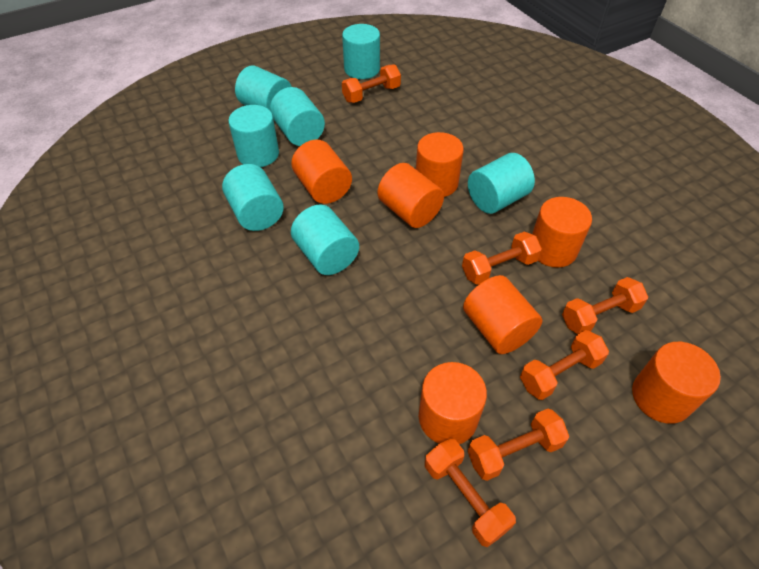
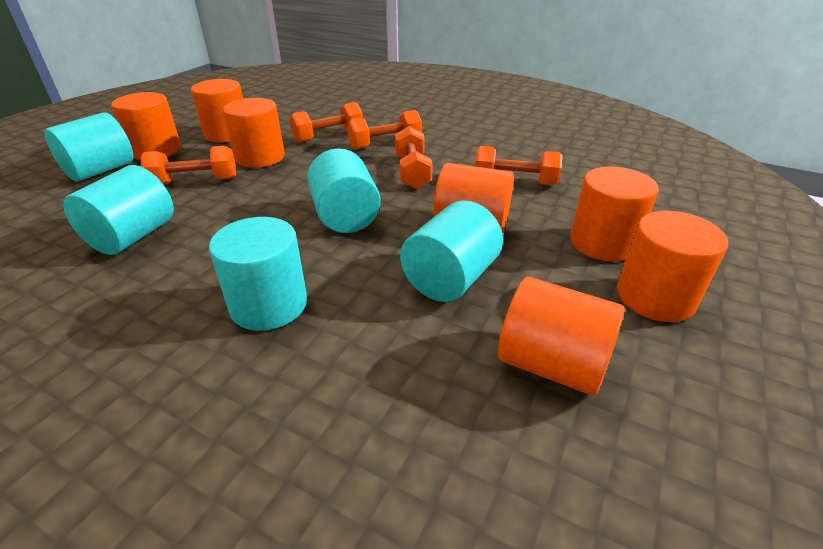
orange dumbbell: 6 -> 5
turquoise cylinder: 7 -> 5

